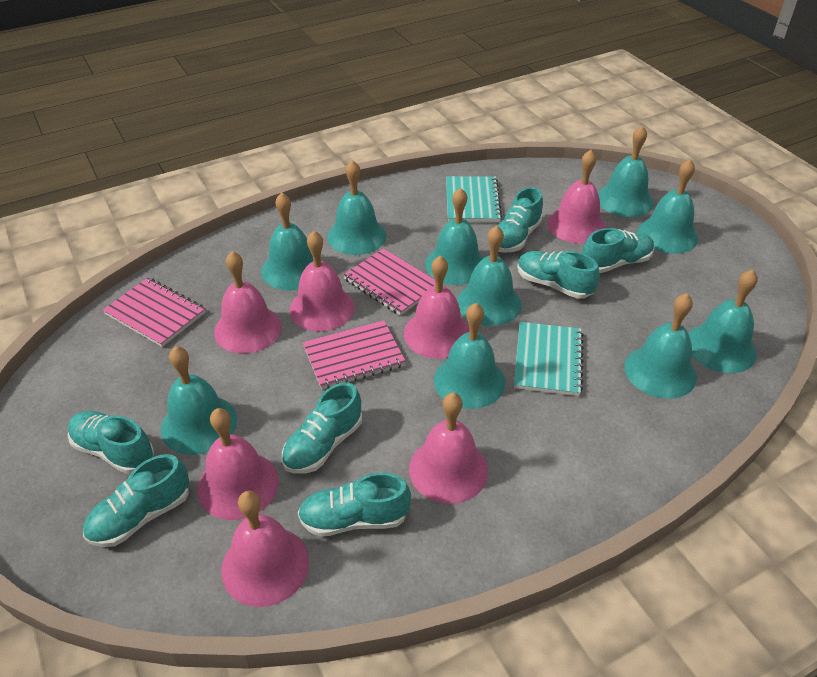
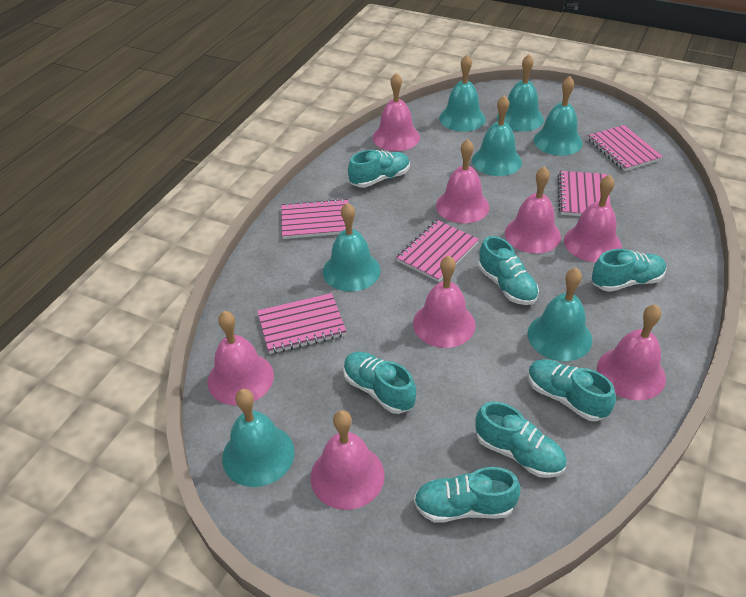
pink bell: 7 -> 8
pink notebook: 3 -> 5
turquoise bell: 10 -> 7
turquoise notebook: 2 -> 0

